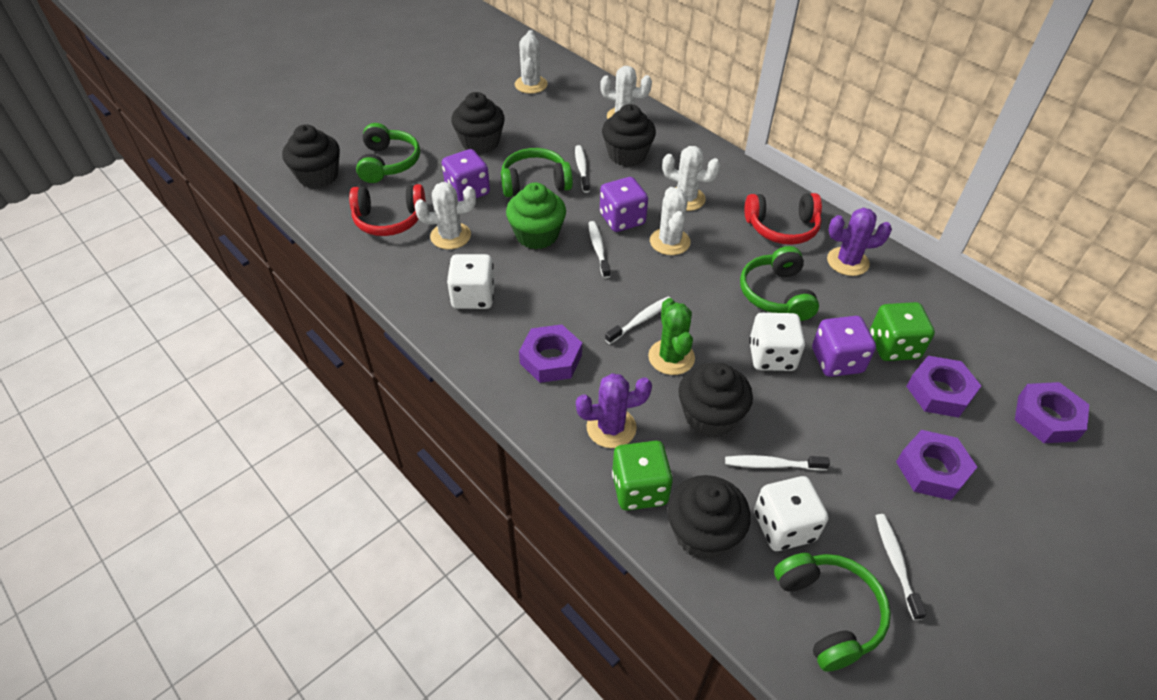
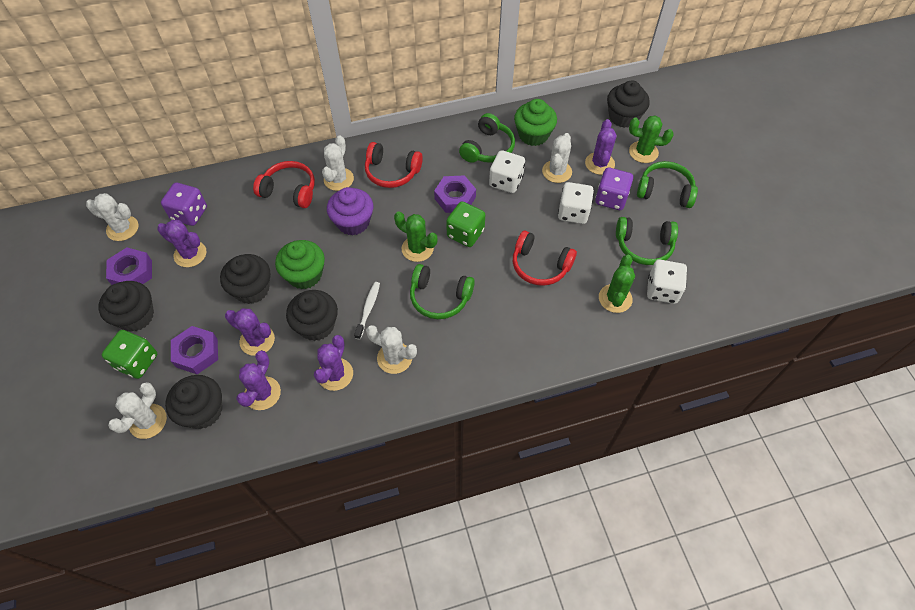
green cactus: 1 -> 3
green cupcake: 1 -> 2
purple cactus: 2 -> 5
purple cupcake: 0 -> 1
purple dice: 3 -> 2
purple nut: 4 -> 3
red headphones: 2 -> 3
white toothbrush: 5 -> 1

